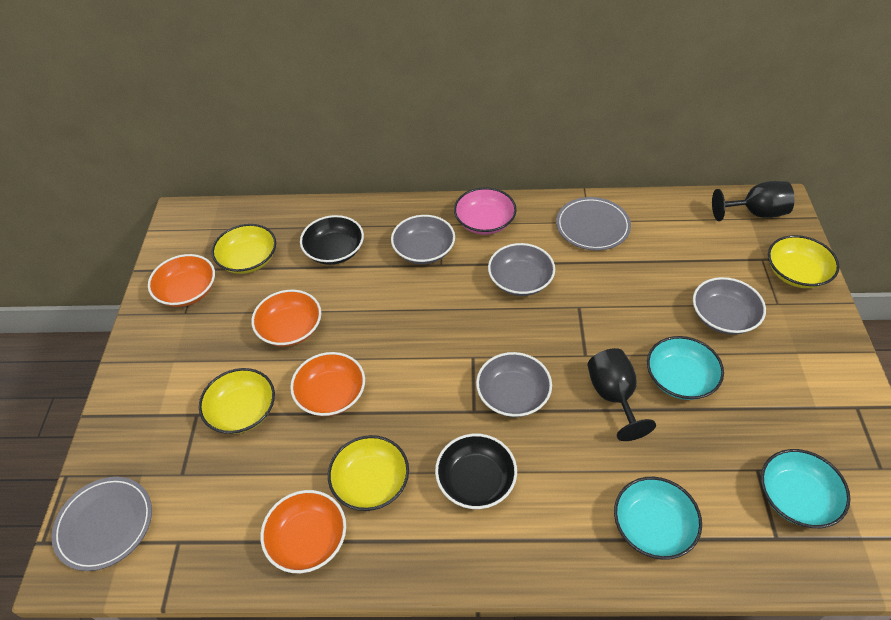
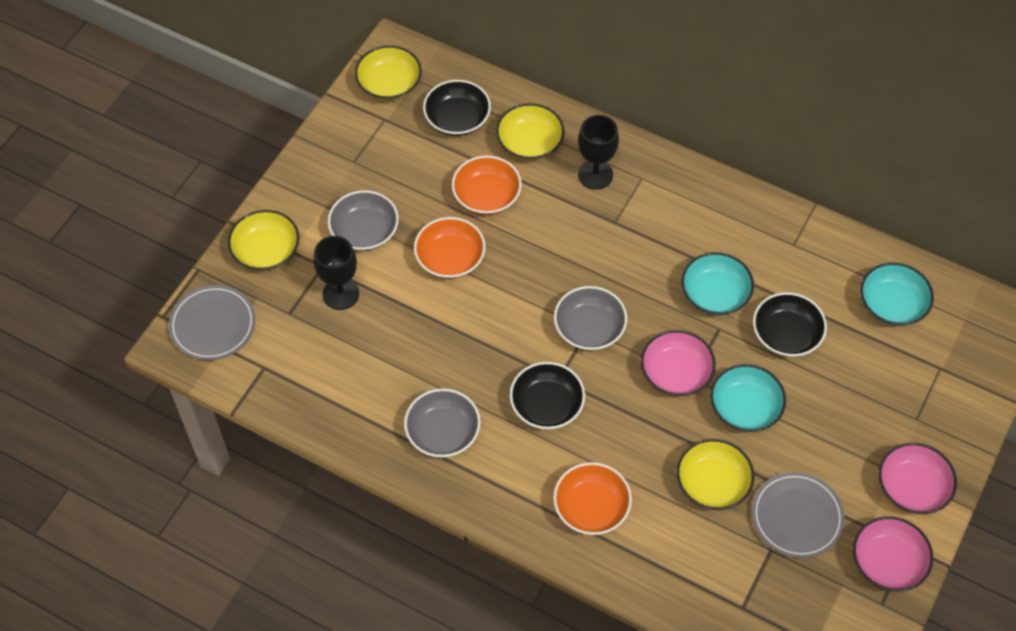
black bowl: 2 -> 3
grey bowl: 4 -> 3
orange bowl: 4 -> 3
pink bowl: 1 -> 3

